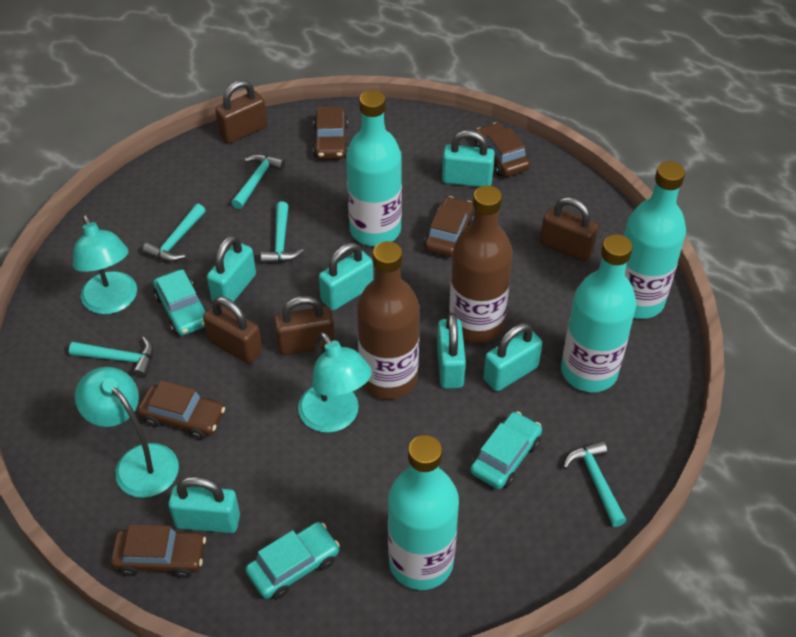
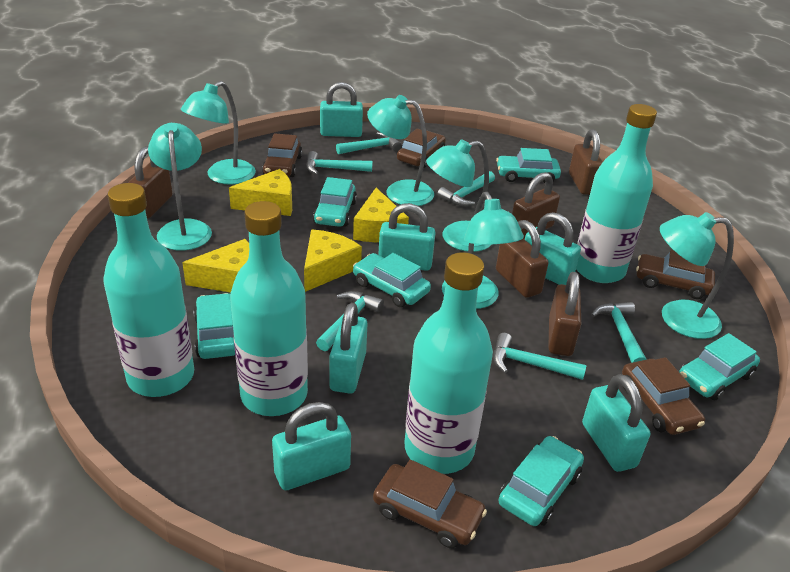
brown bottle: 2 -> 0
brown padlock: 4 -> 5
turquoise car: 3 -> 6
turquoise hammer: 5 -> 6
turquoise lamp: 3 -> 6
yellow cheese: 0 -> 4

